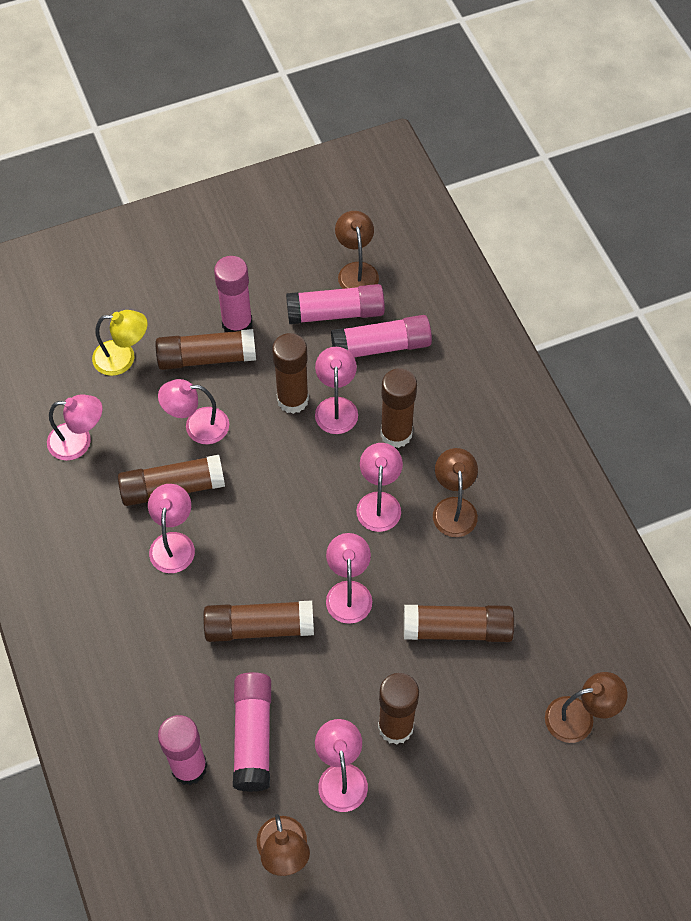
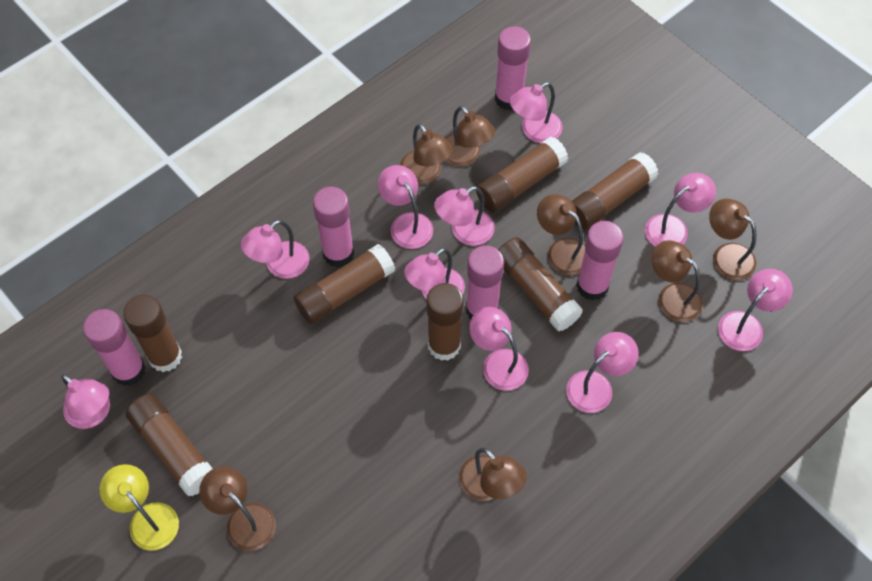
brown lamp: 4 -> 7
pink lamp: 7 -> 10

